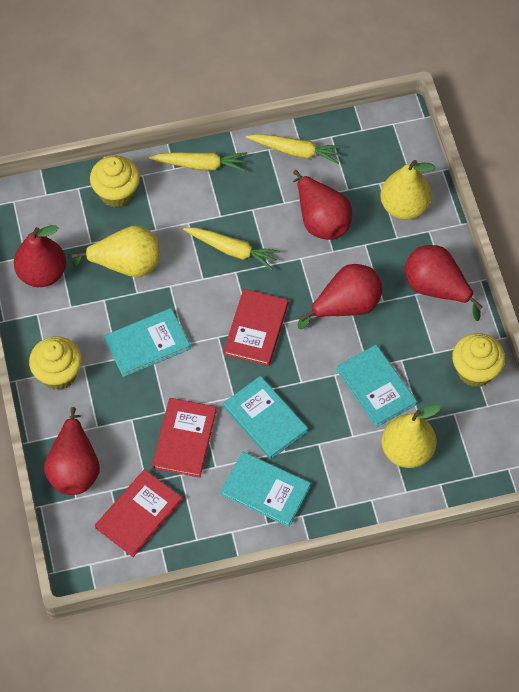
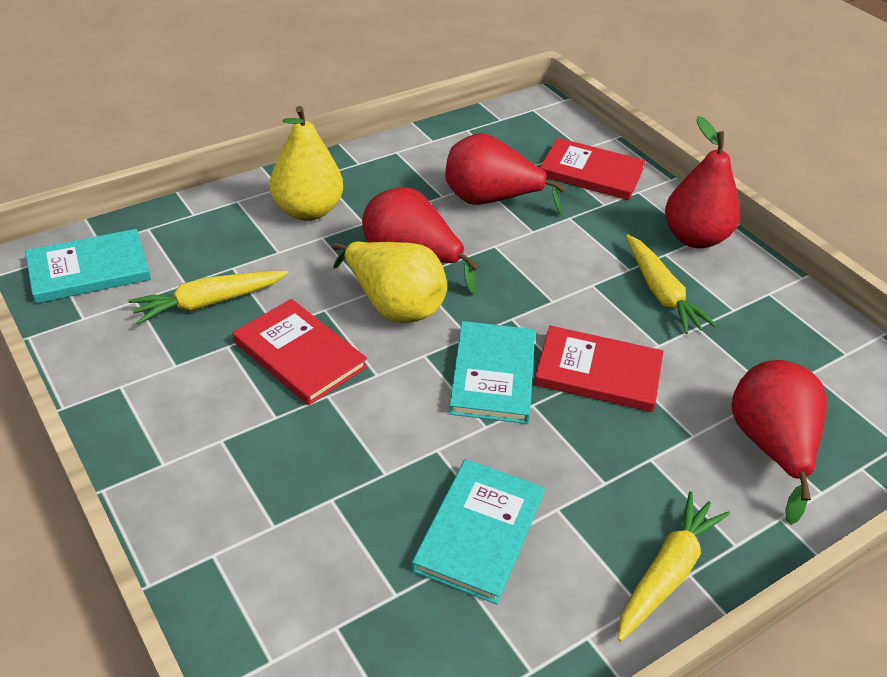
red pear: 5 -> 4
turquoise book: 4 -> 3
yellow cupcake: 3 -> 0
yellow pear: 3 -> 2

